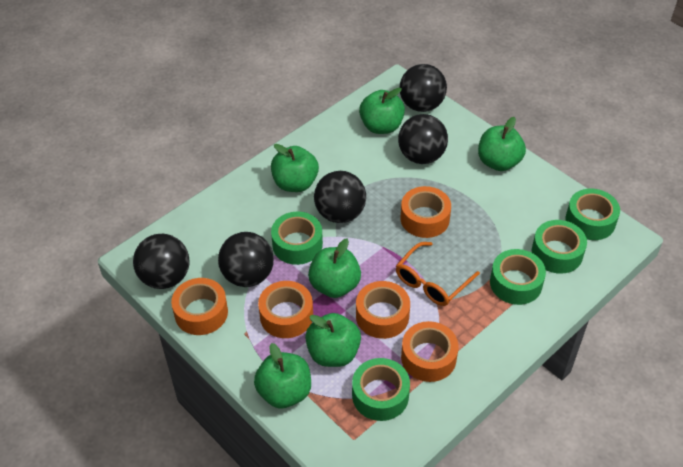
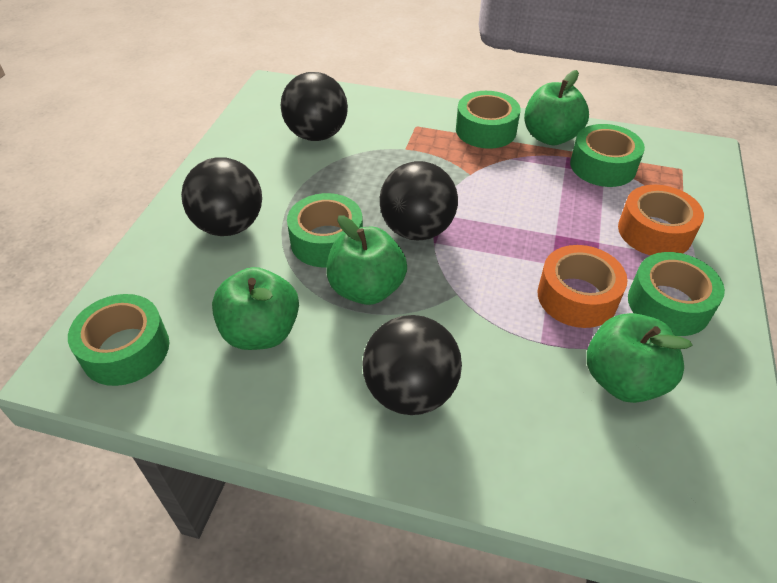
black ball: 5 -> 4
green apple: 6 -> 4
orange glasses: 1 -> 0
orange tape: 5 -> 2

